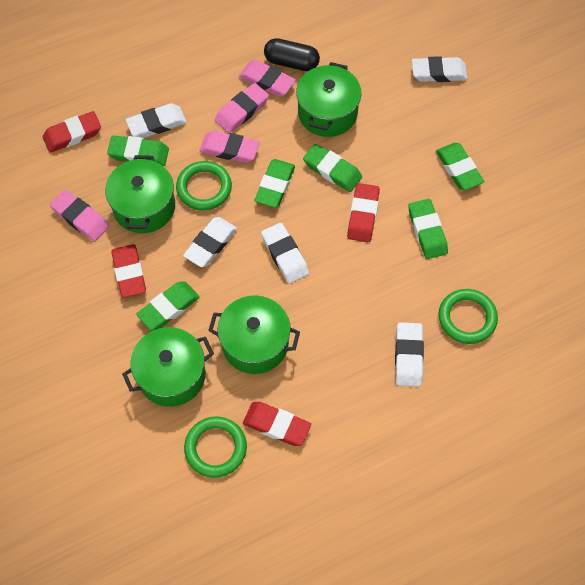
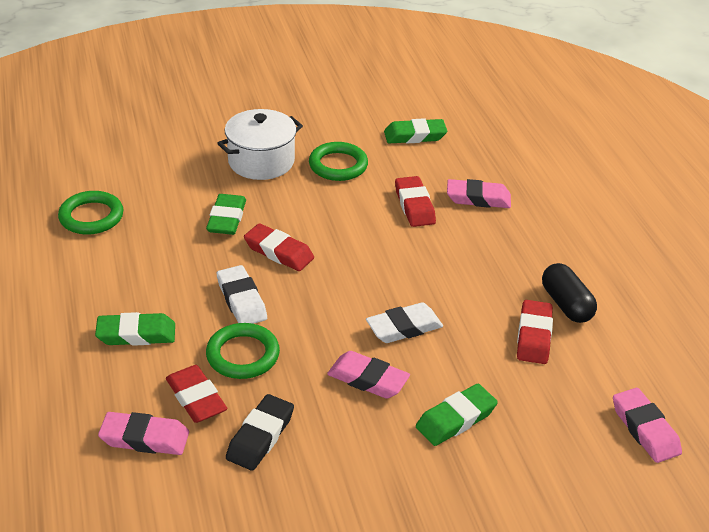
black eraser: 0 -> 1
green eraser: 6 -> 4
green pot: 4 -> 0
white eraser: 5 -> 2
white pot: 0 -> 1

